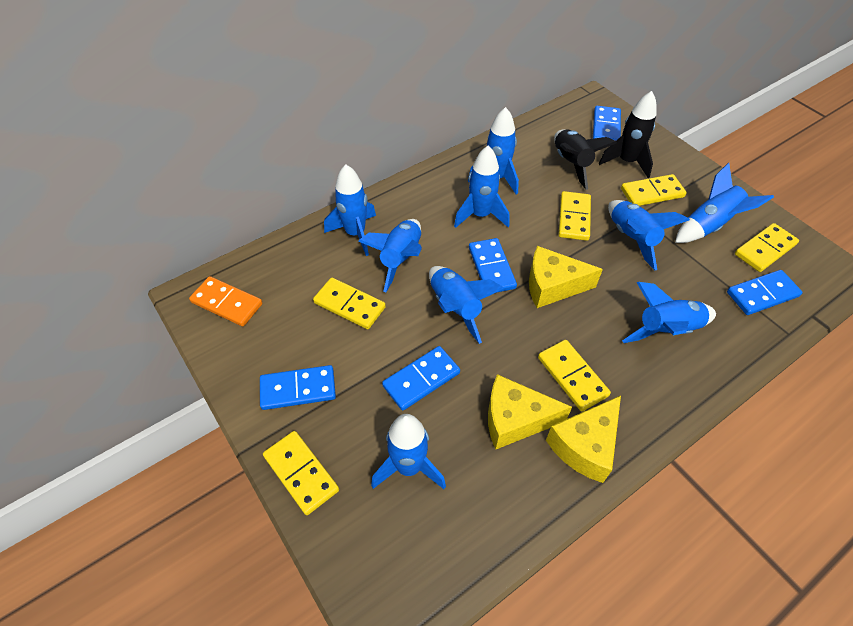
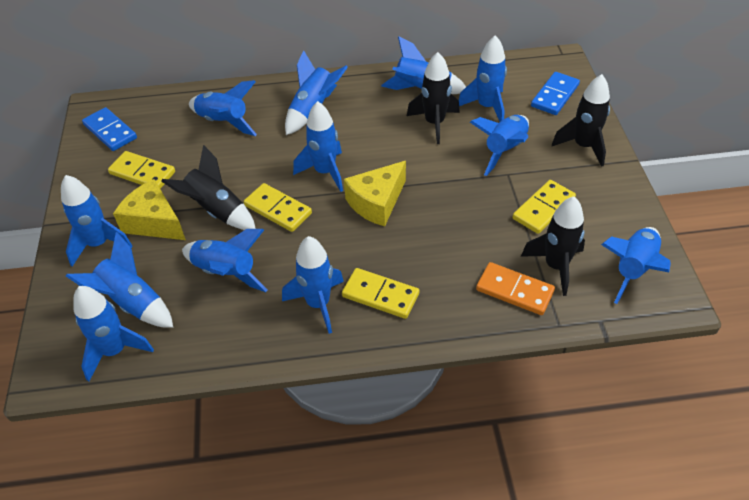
black rocket: 2 -> 4
blue domino: 5 -> 2
blue rocket: 9 -> 12
yellow cheese: 3 -> 2
yellow domino: 6 -> 4

